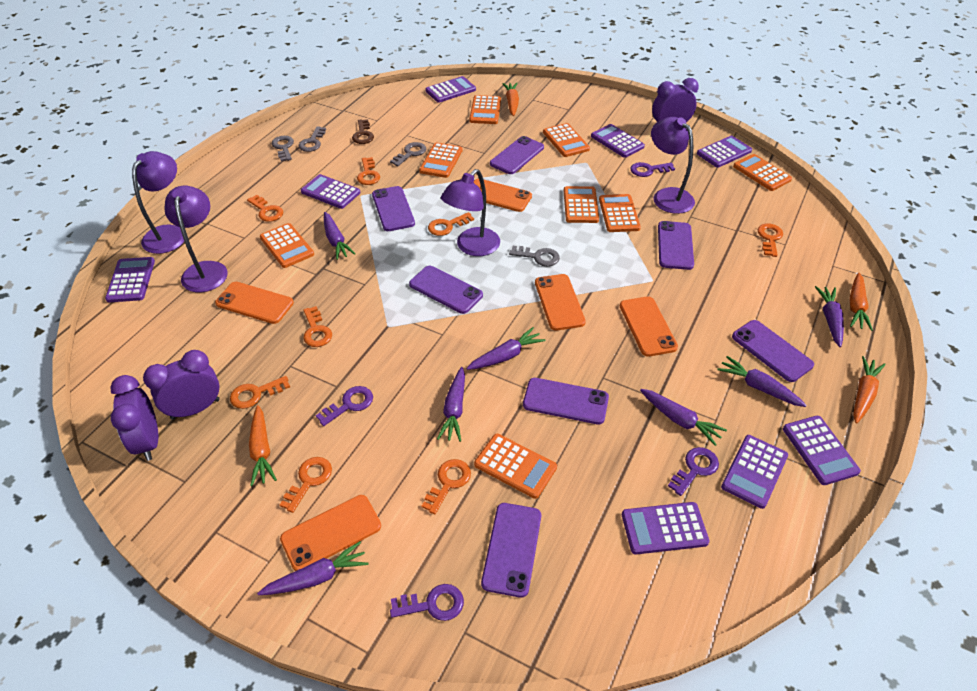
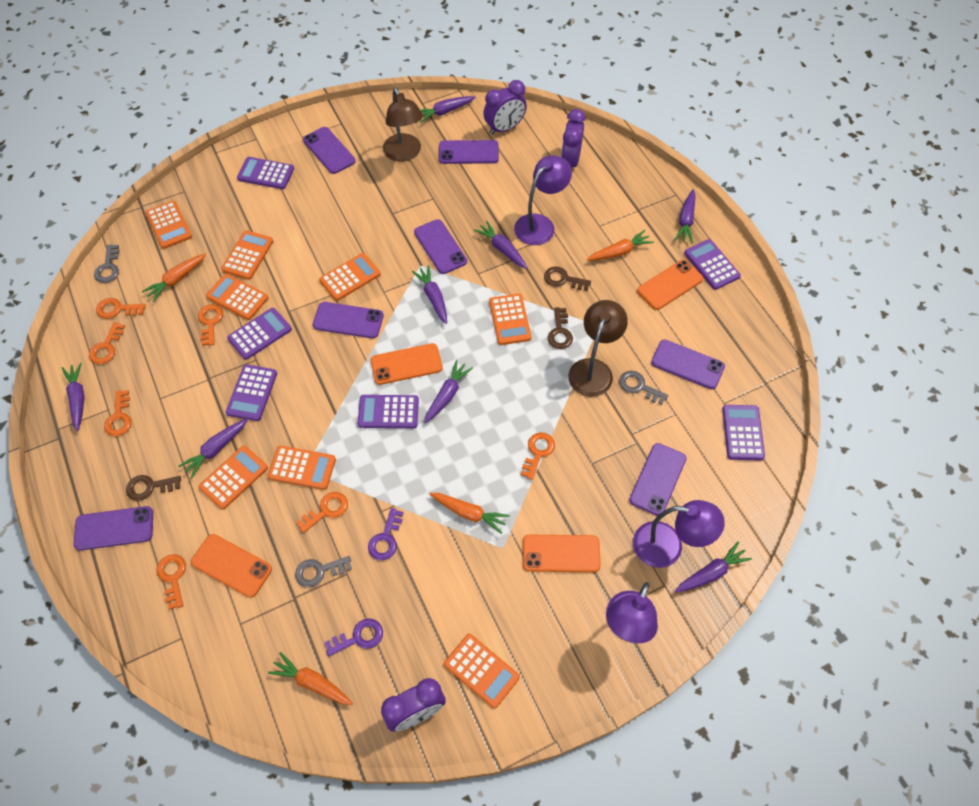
brown key: 1 -> 3
brown lamp: 0 -> 2
grey key: 4 -> 3
orange key: 8 -> 7
orange phone: 5 -> 4
purple calculator: 8 -> 6
purple carrot: 7 -> 8
purple key: 4 -> 2
purple lamp: 4 -> 3

